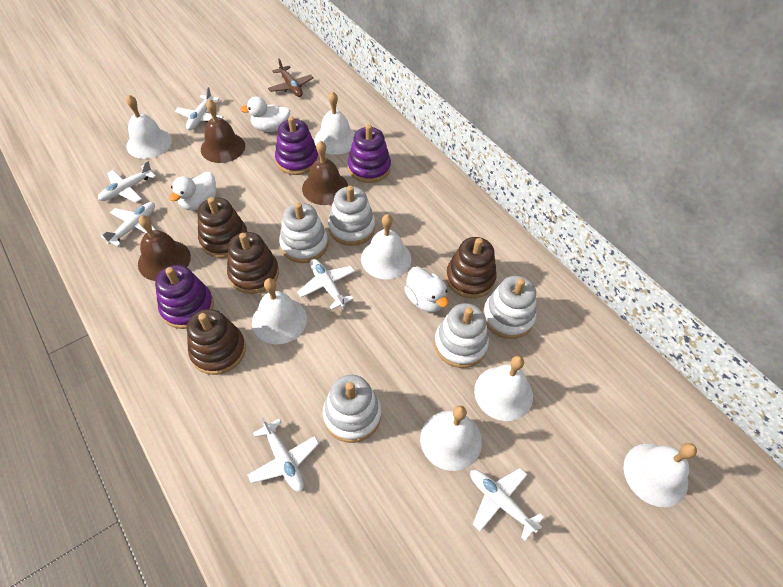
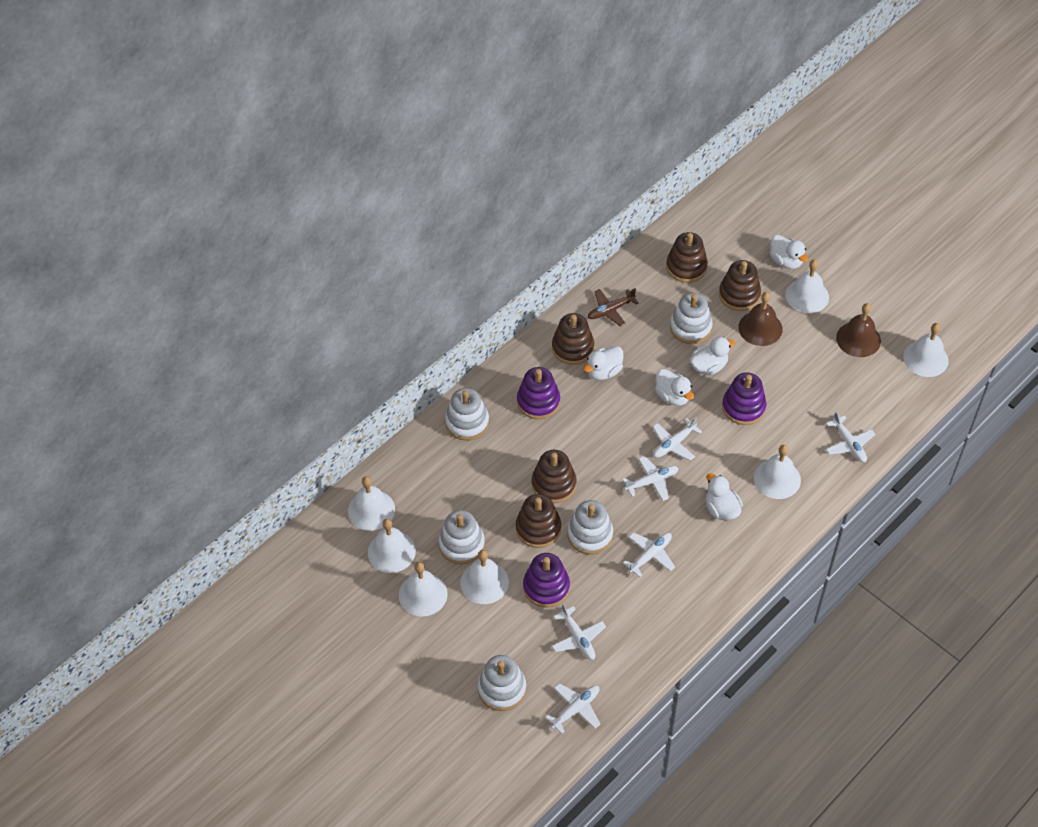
brown bell: 3 -> 2
brown stacking toy: 4 -> 5
white duck: 3 -> 5

